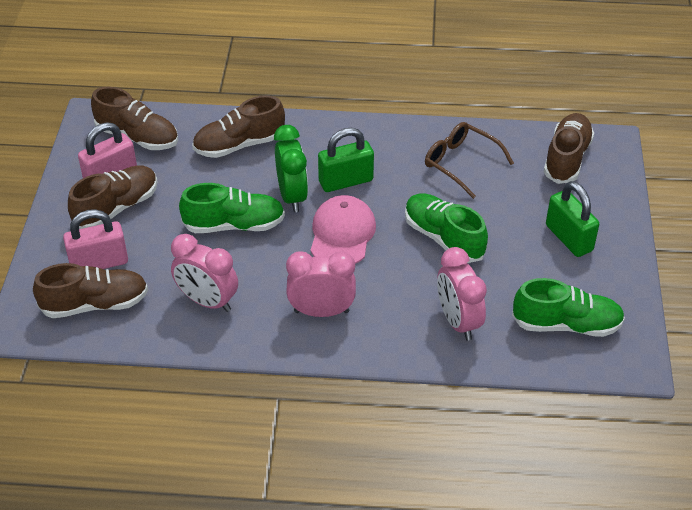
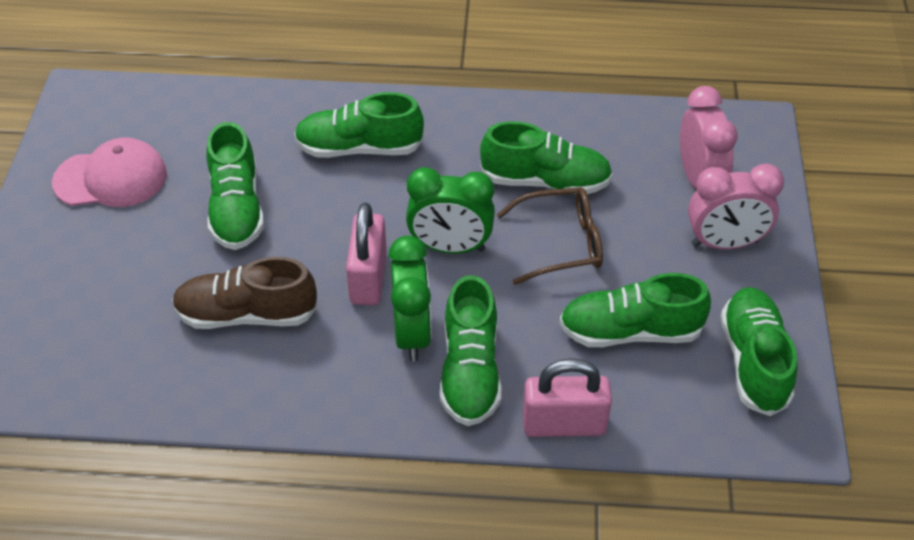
brown shoe: 5 -> 1
green clock: 1 -> 2
green padlock: 2 -> 0
green shoe: 3 -> 6
pink clock: 3 -> 2

